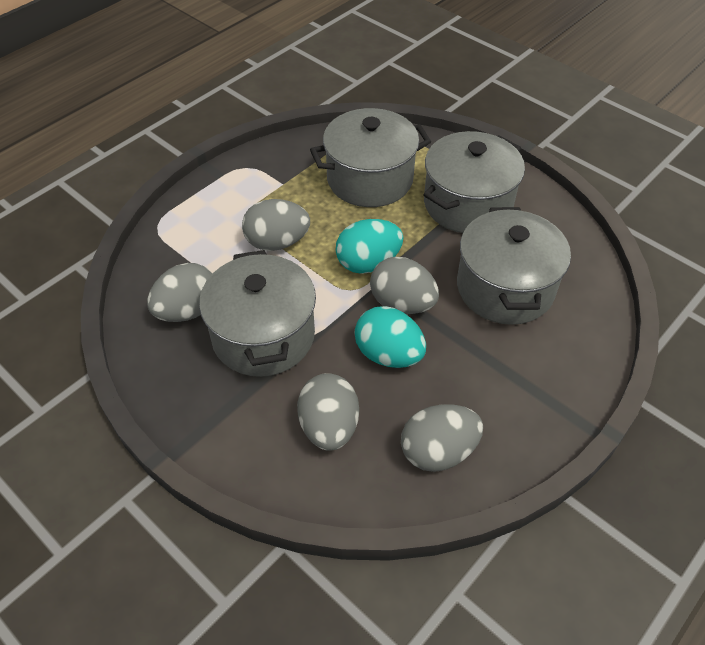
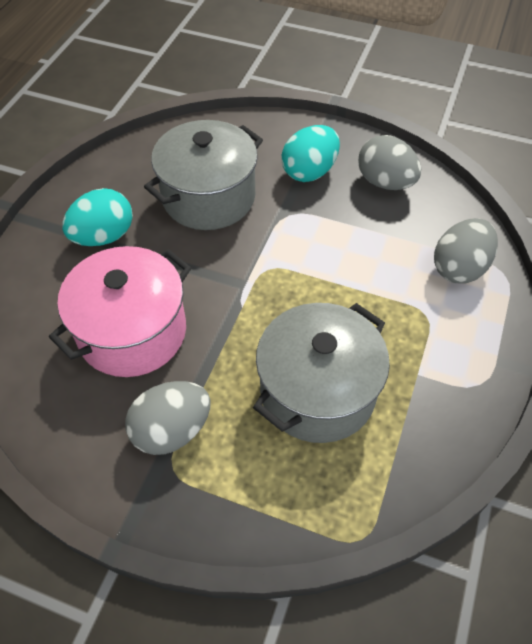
grey egg: 5 -> 3
grey pot: 4 -> 2
pink pot: 0 -> 1

